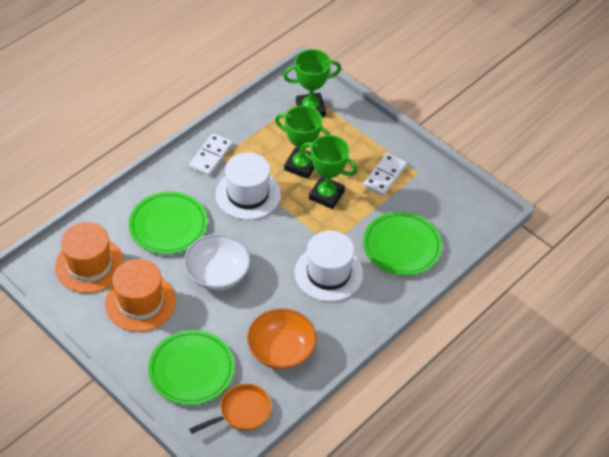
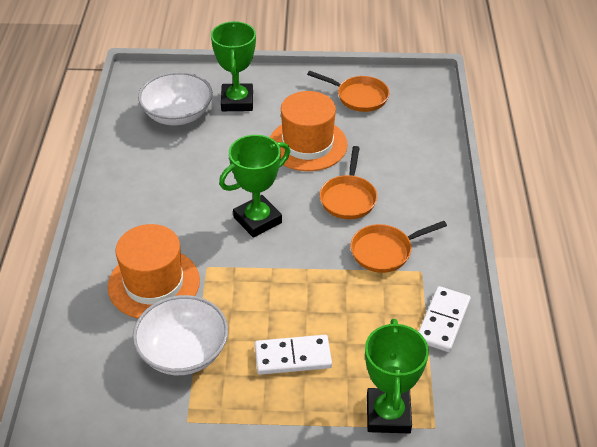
green plate: 3 -> 0
orange bowl: 1 -> 0
orange pan: 1 -> 3
white bowl: 1 -> 2
white hat: 2 -> 0

